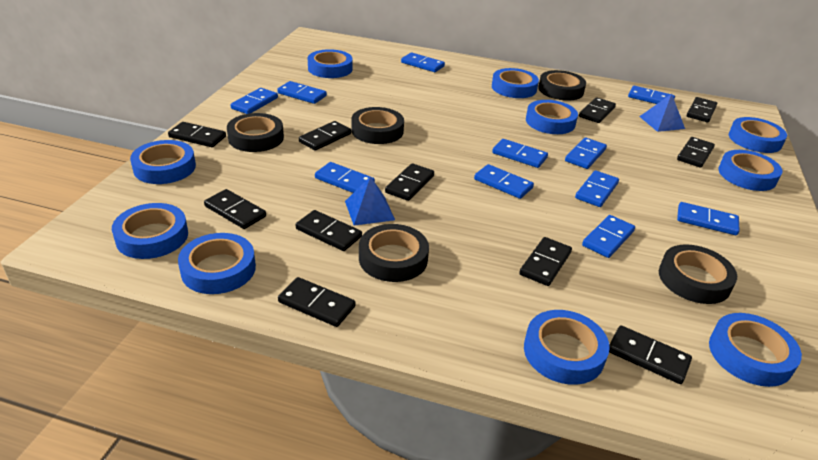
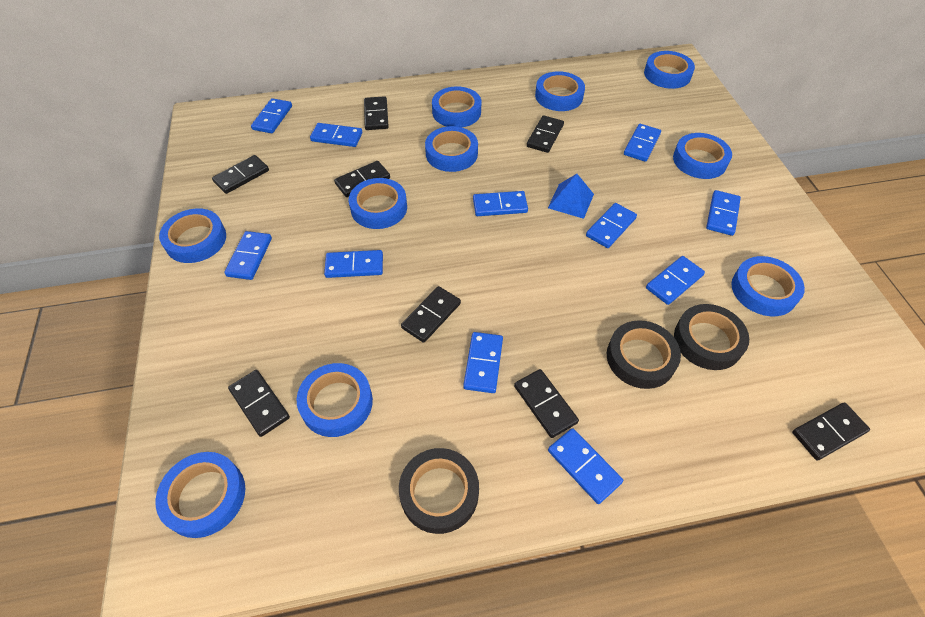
black domino: 11 -> 8
black tape: 5 -> 3
blue pyramid: 2 -> 1

